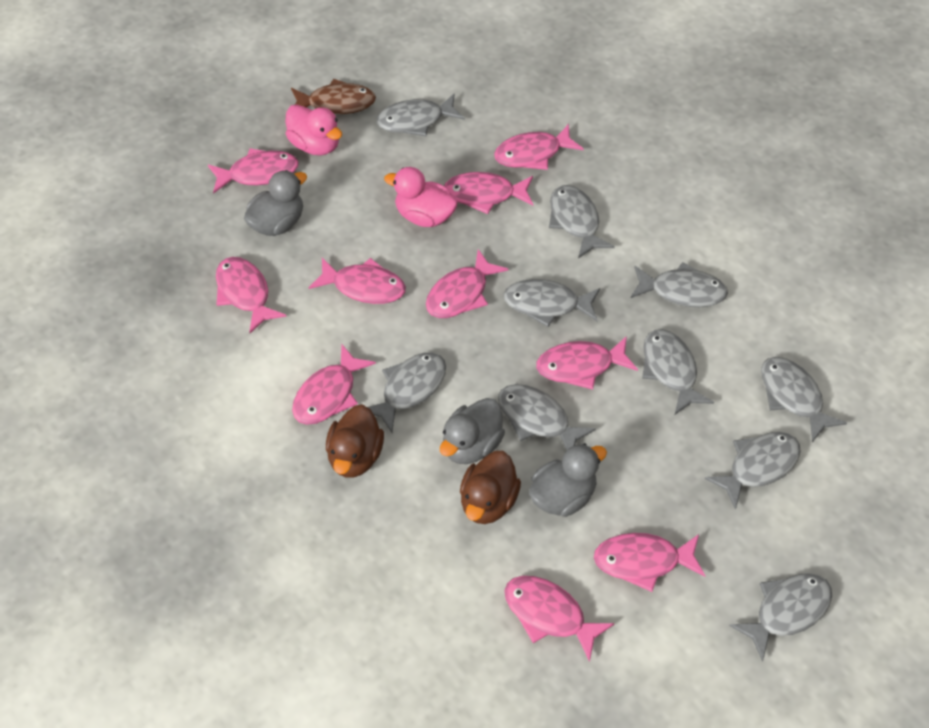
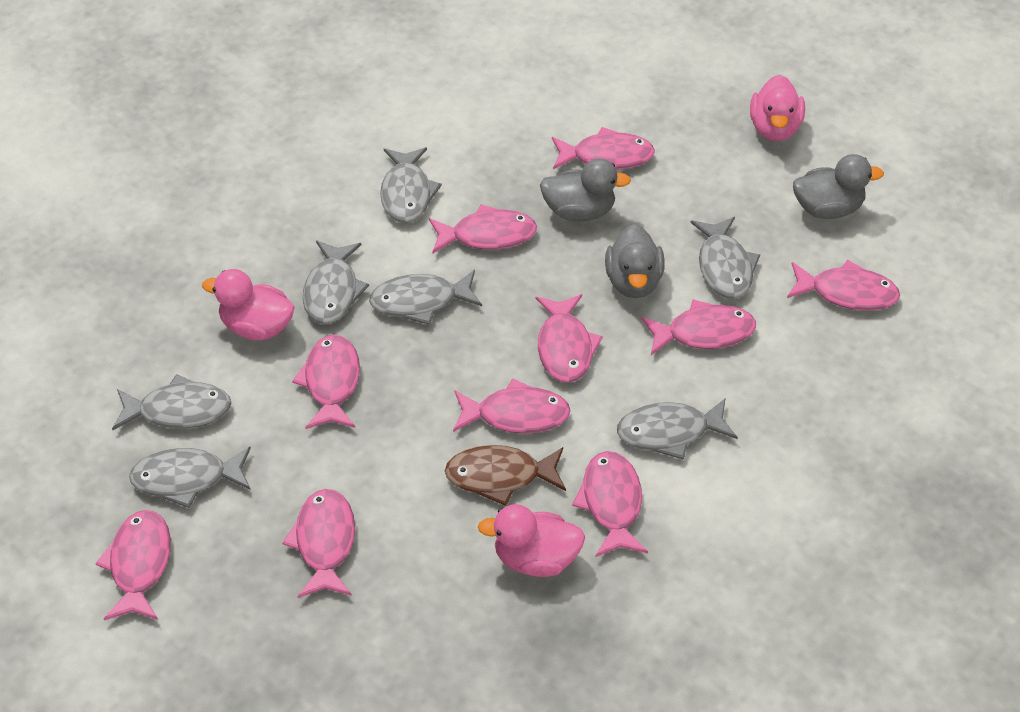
brown duck: 2 -> 0
grey fish: 10 -> 7
pink duck: 2 -> 3

